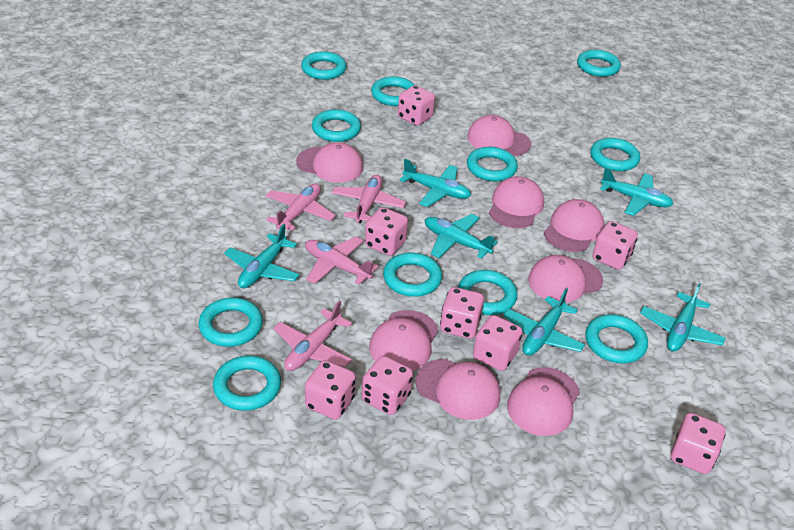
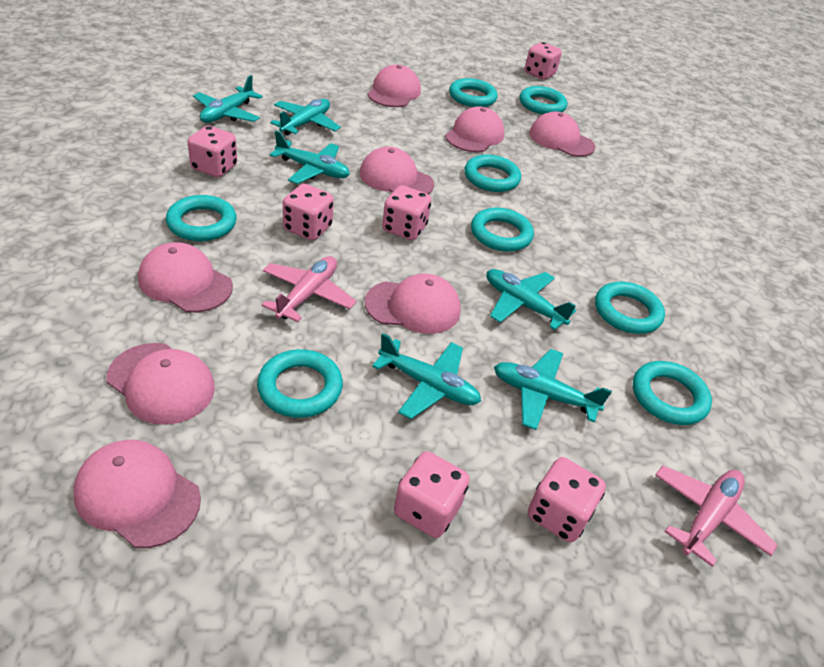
pink dice: 8 -> 6
pink plane: 4 -> 2
turquoise ring: 11 -> 8

